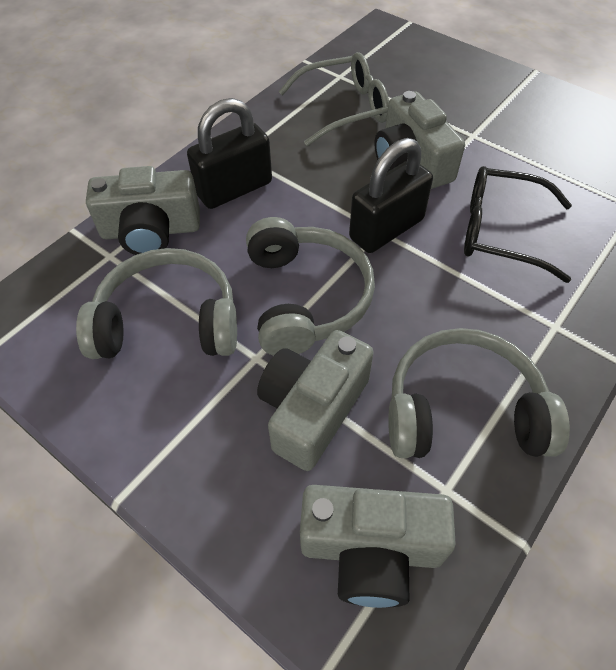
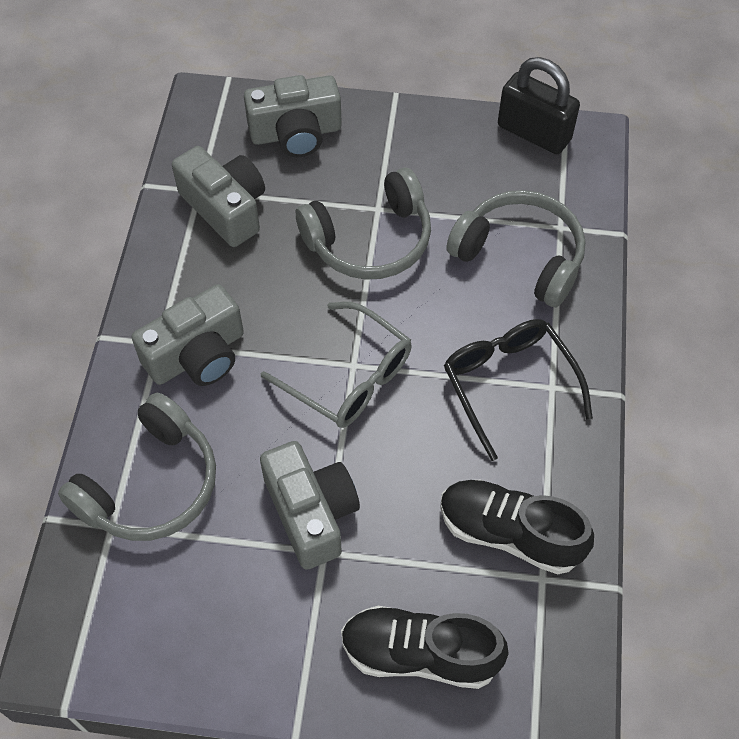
black padlock: 2 -> 1
black shoe: 0 -> 2

